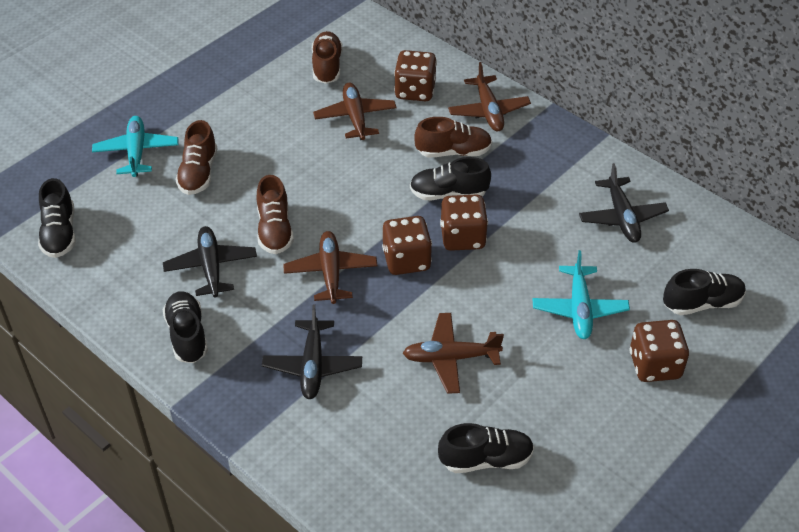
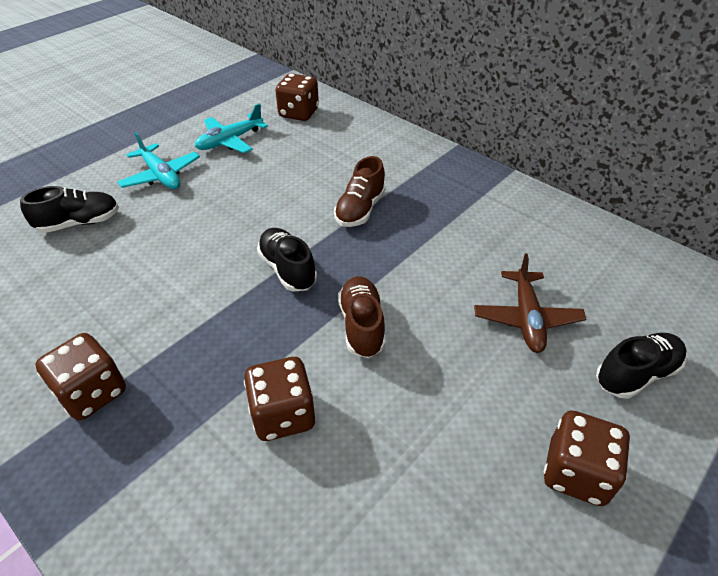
black plane: 3 -> 0
black shoe: 5 -> 3
brown plane: 4 -> 1
brown shoe: 4 -> 2

